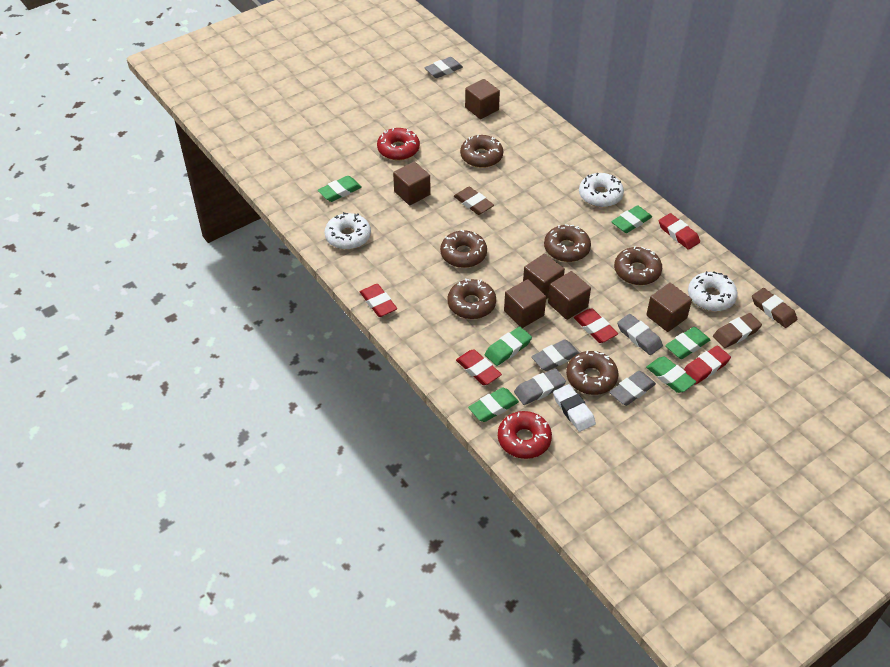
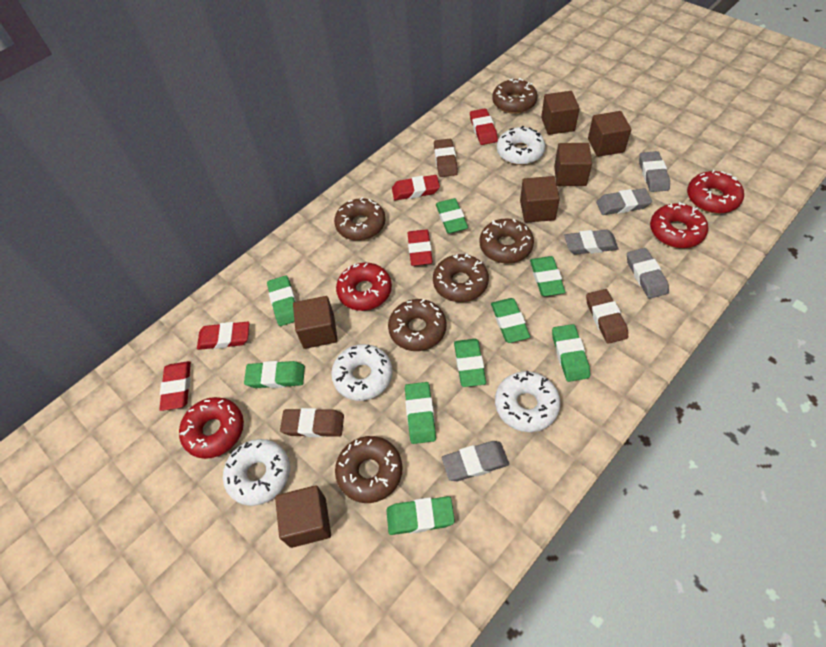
green eraser: 6 -> 9
red donut: 2 -> 4
white donut: 3 -> 4
white eraser: 1 -> 0

